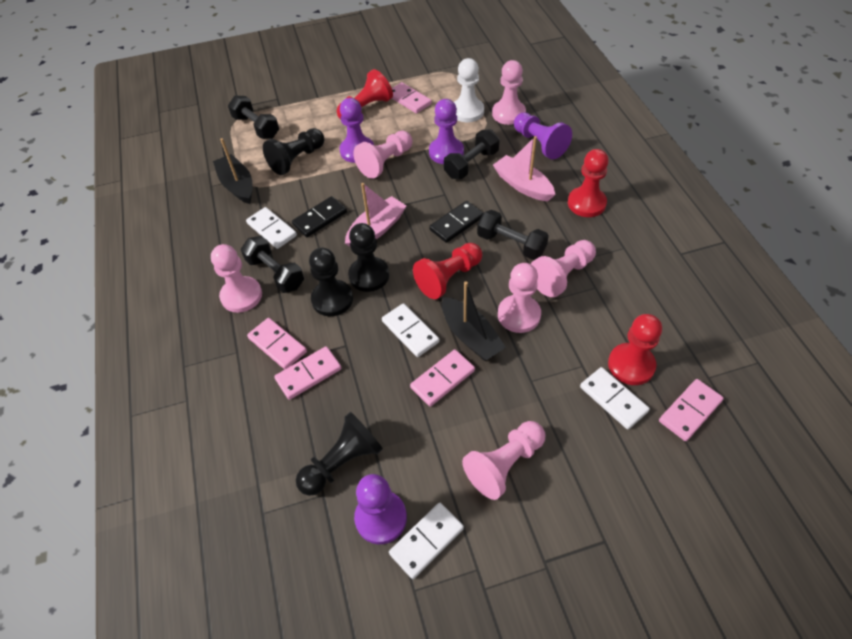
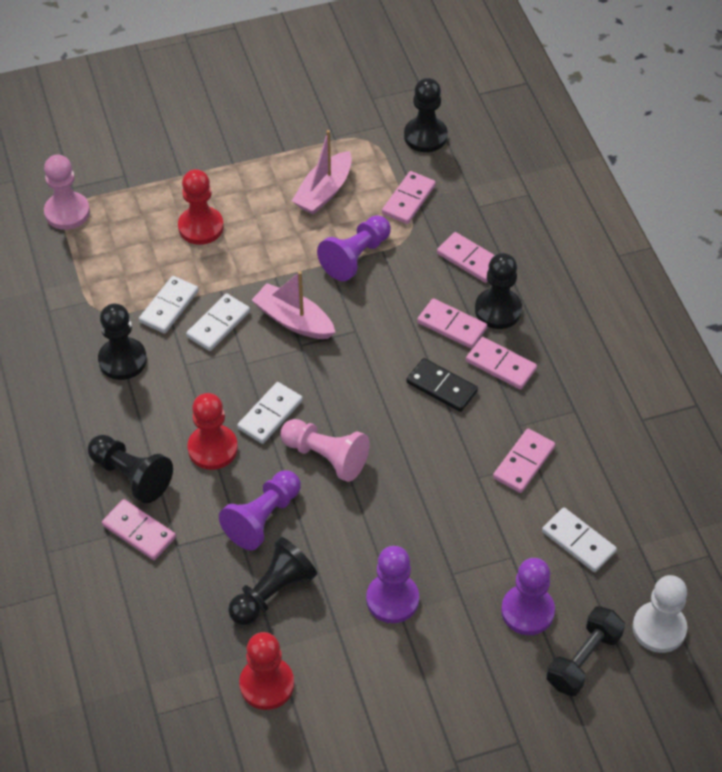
black boat: 2 -> 0
black domino: 2 -> 1
black dumbbell: 4 -> 1
black pawn: 4 -> 5
pink domino: 5 -> 6
pink pawn: 6 -> 2
red pawn: 4 -> 3

